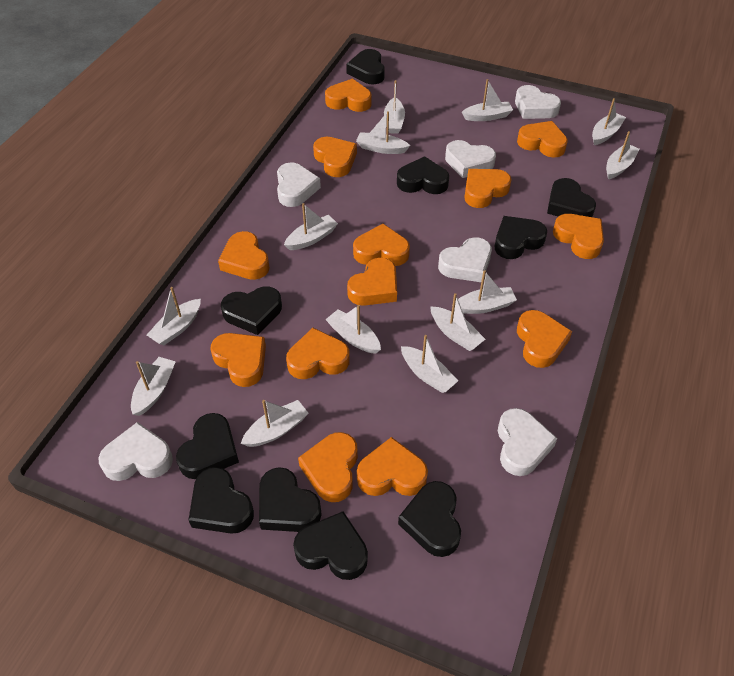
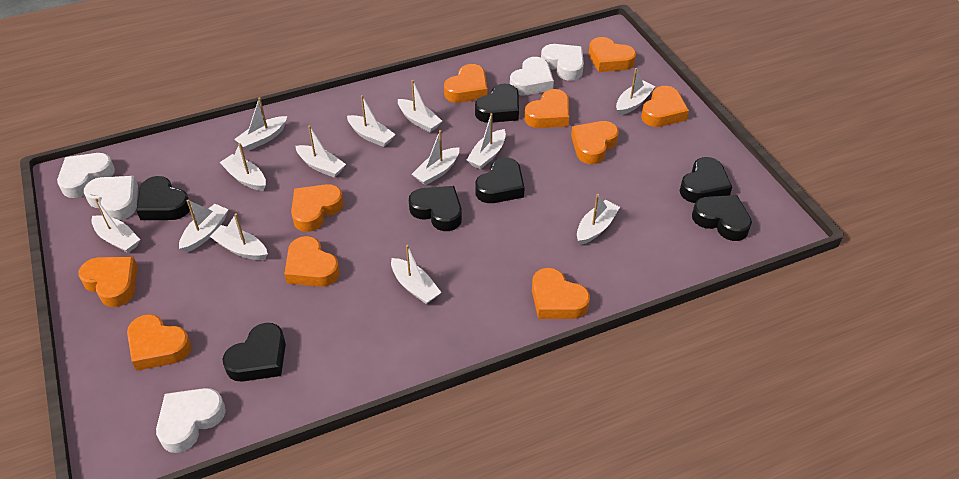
black heart: 10 -> 7
orange heart: 13 -> 10
white heart: 6 -> 5

